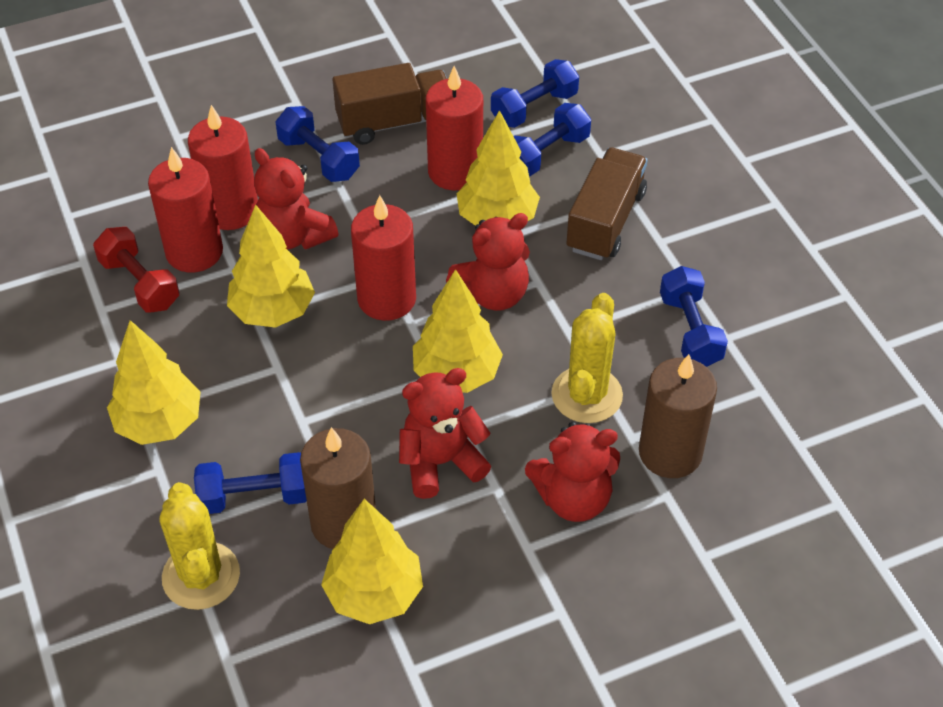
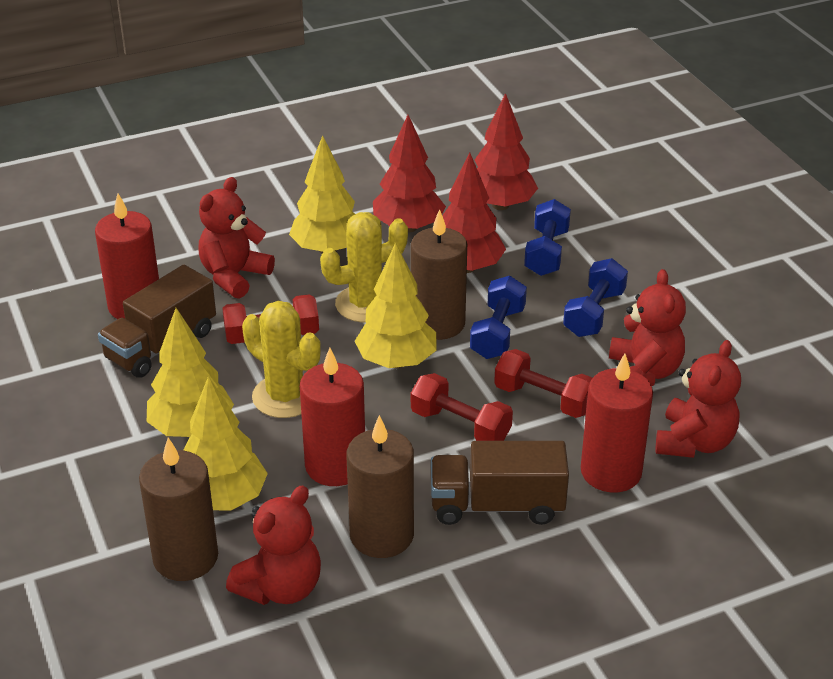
blue dumbbell: 5 -> 3
brown candle: 2 -> 3
red candle: 4 -> 3
red dumbbell: 1 -> 3
red tree: 0 -> 3
yellow tree: 5 -> 4

